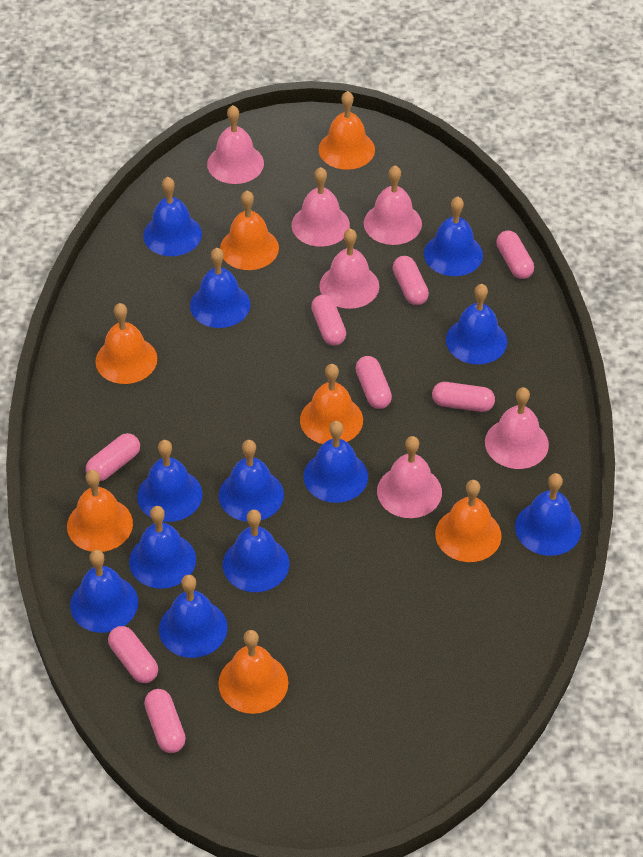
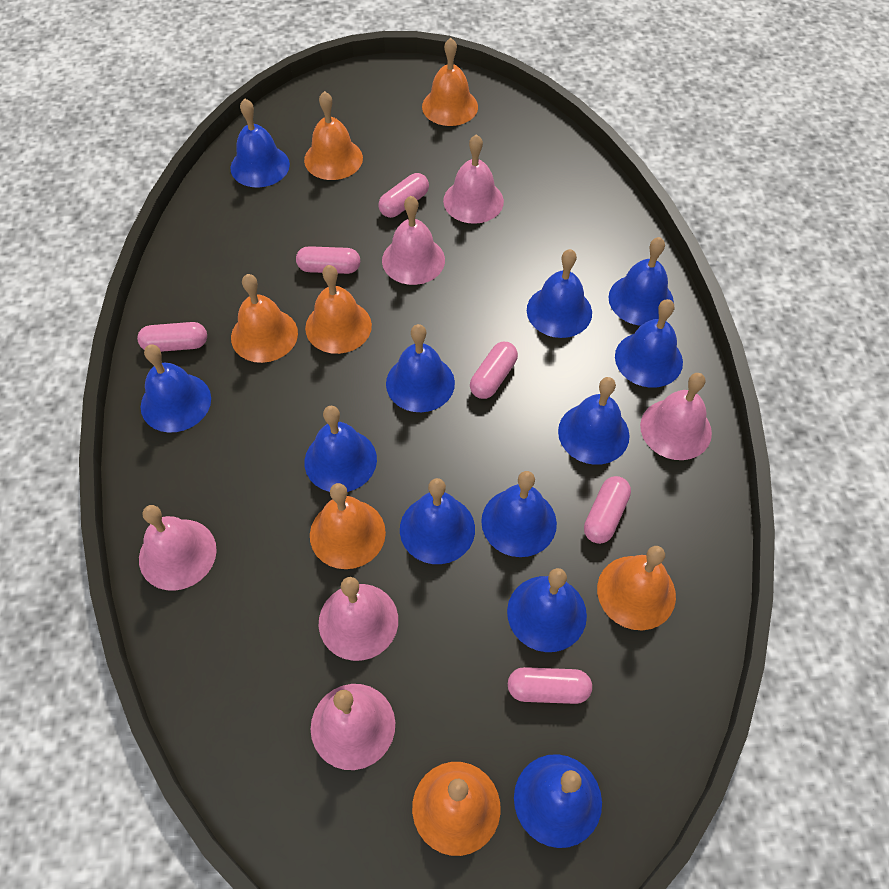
pink capsule: 8 -> 6

